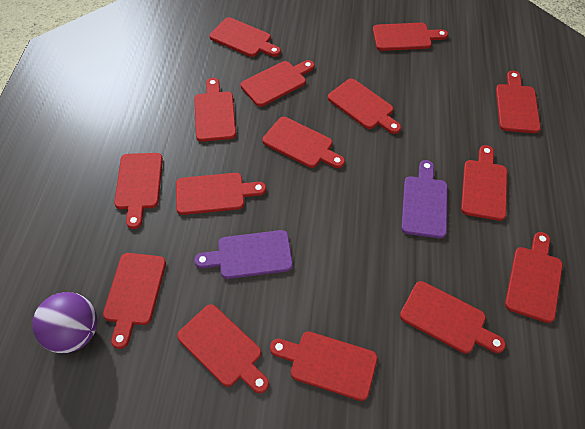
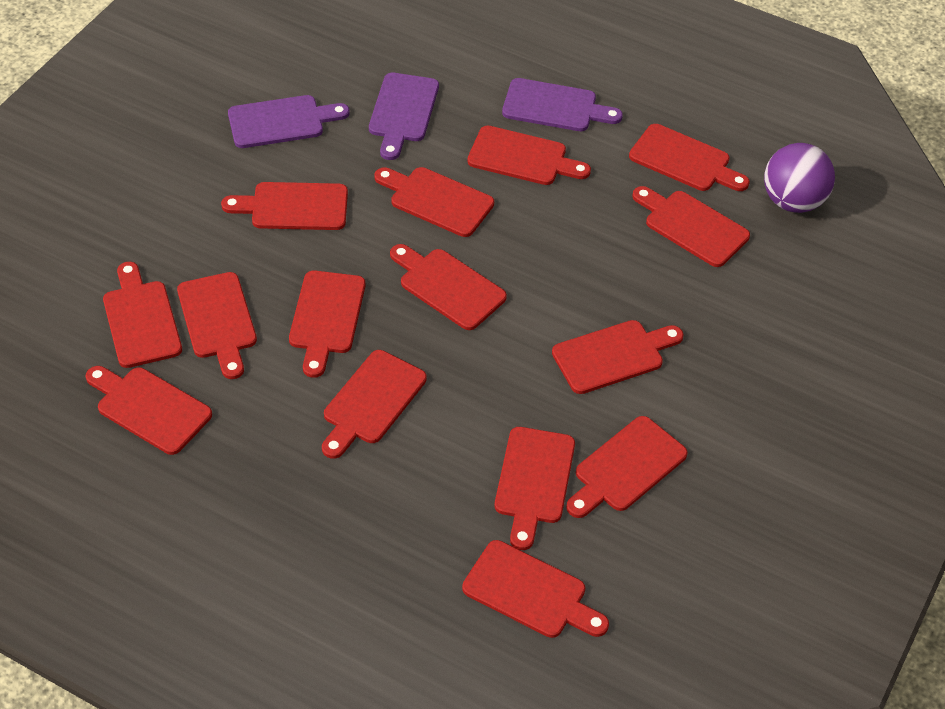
purple cutting board: 2 -> 3

